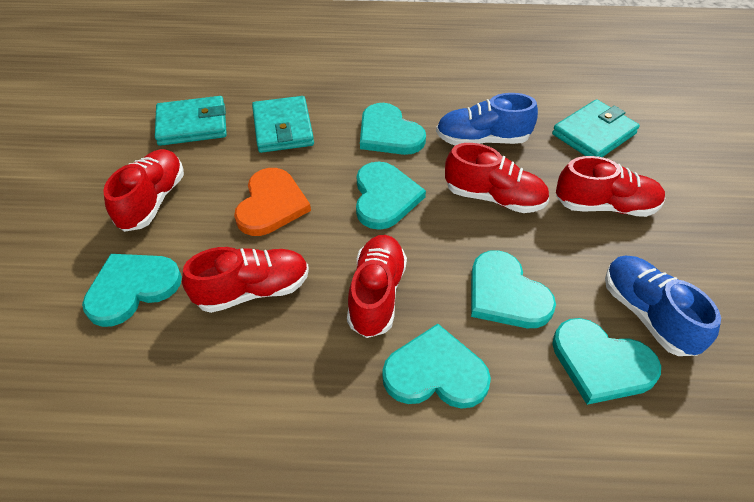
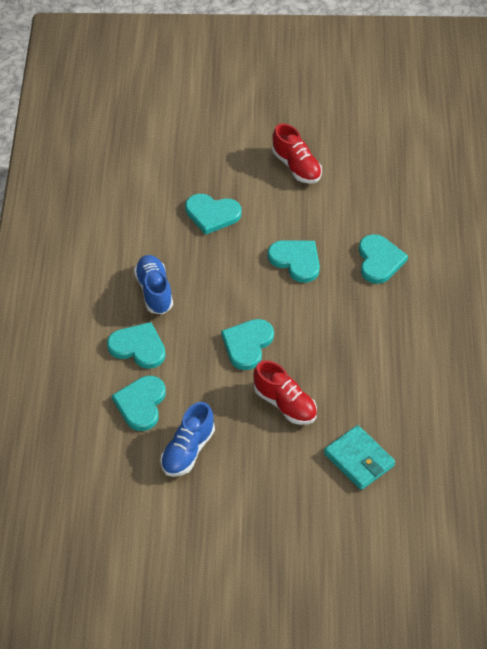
orange heart: 1 -> 0
red shoe: 5 -> 2
turquoise wallet: 3 -> 1

